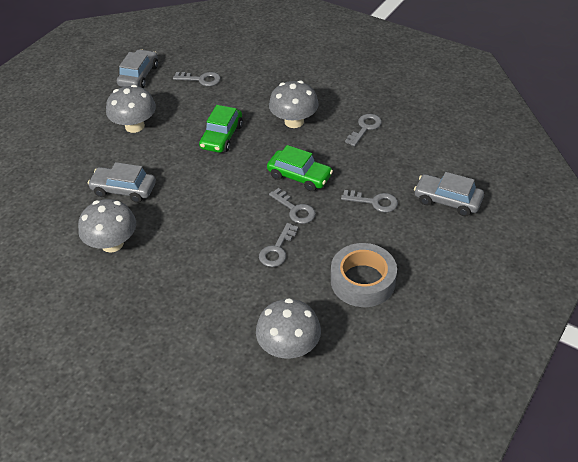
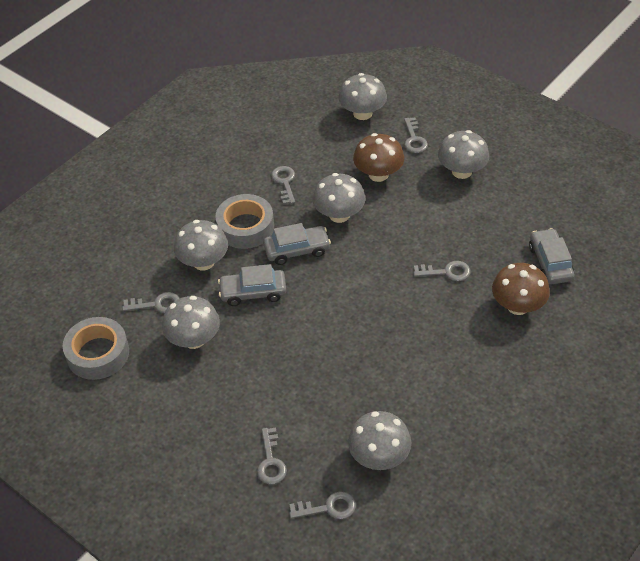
brown mushroom: 0 -> 2
green car: 2 -> 0
grey key: 5 -> 6
grey mushroom: 4 -> 6
grey tape: 1 -> 2

